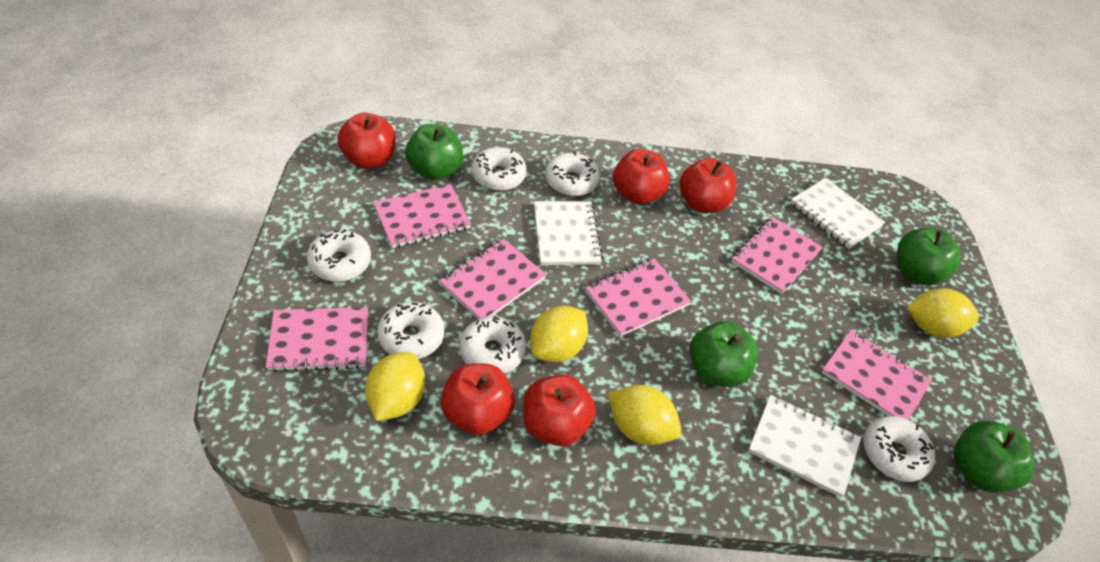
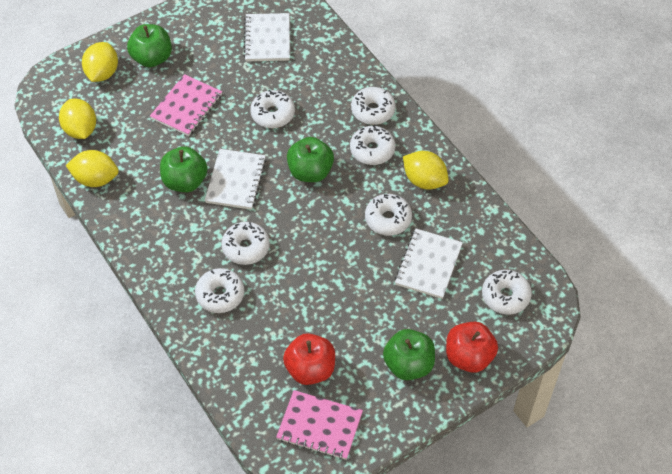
pink notebook: 6 -> 2
red apple: 5 -> 2
white donut: 6 -> 7

